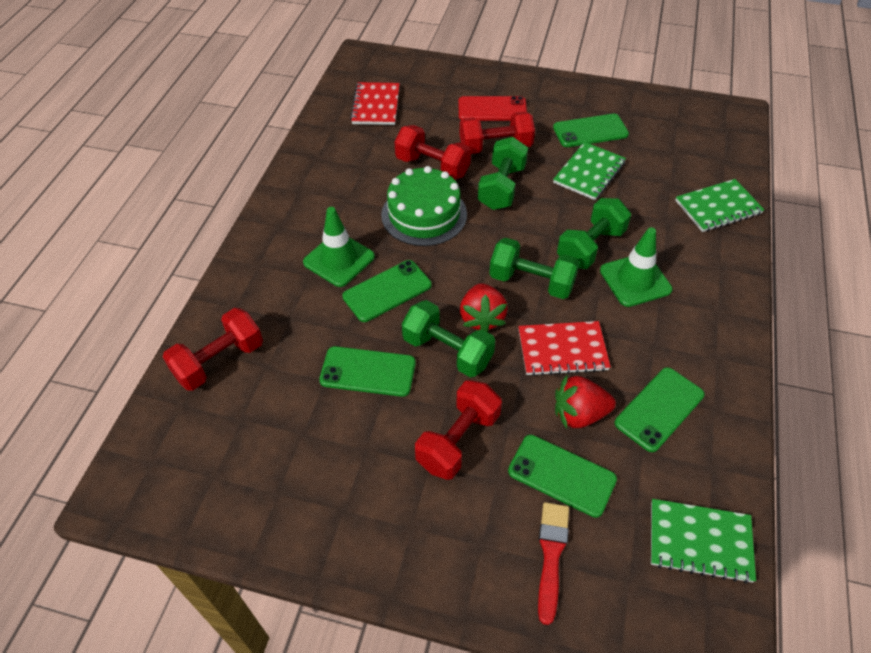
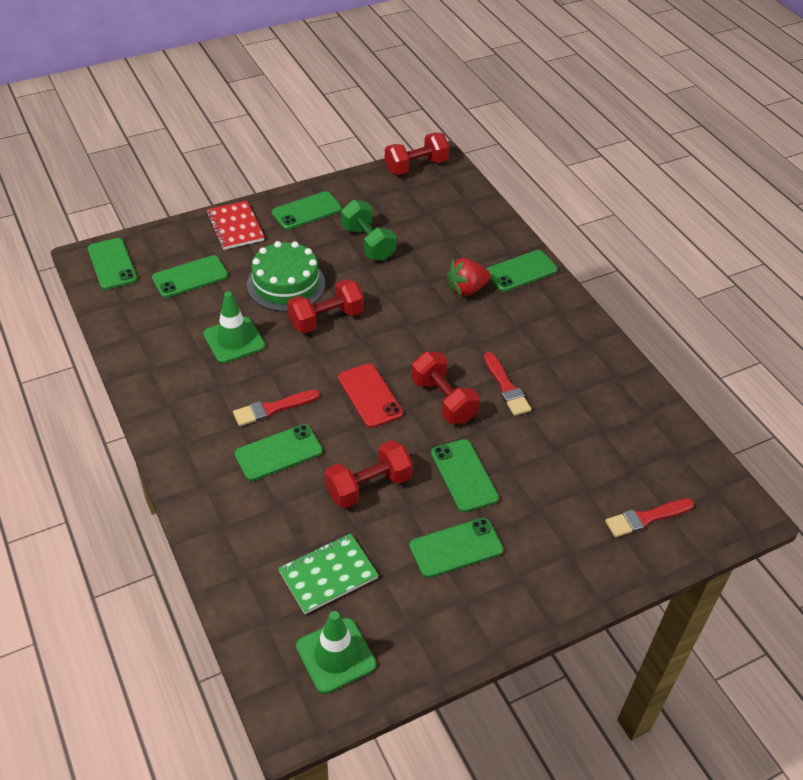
green dumbbell: 4 -> 1
green notebook: 3 -> 1
green phone: 5 -> 7
red brush: 1 -> 3
red notebook: 2 -> 1
red strawberry: 2 -> 1

